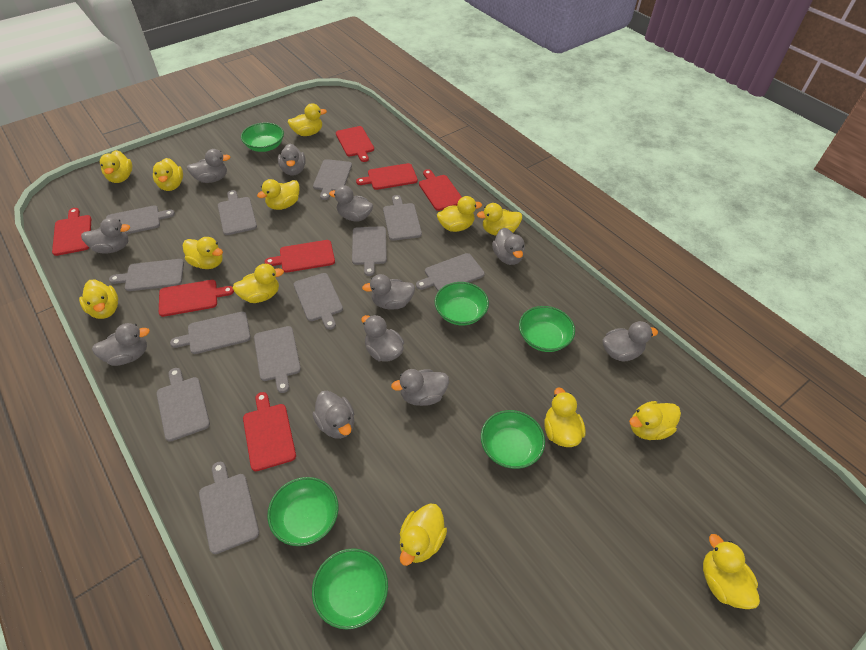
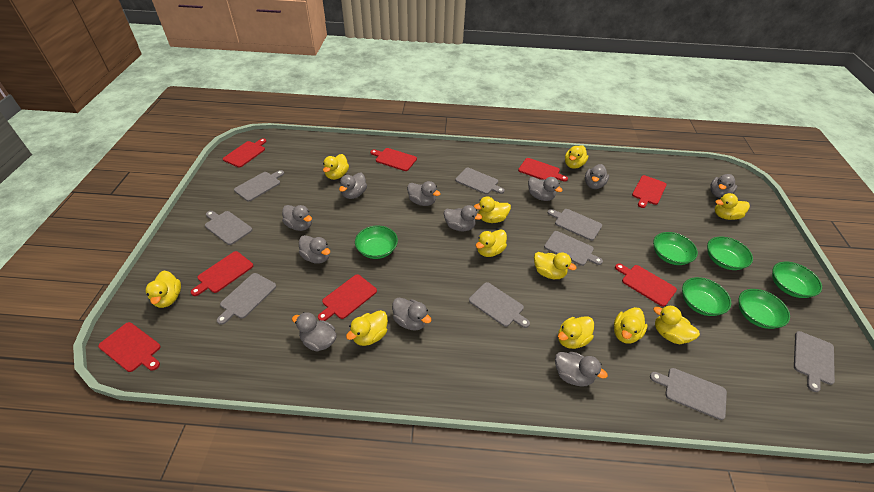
grey cutting board: 12 -> 9
red cutting board: 7 -> 8
yellow duck: 13 -> 11

